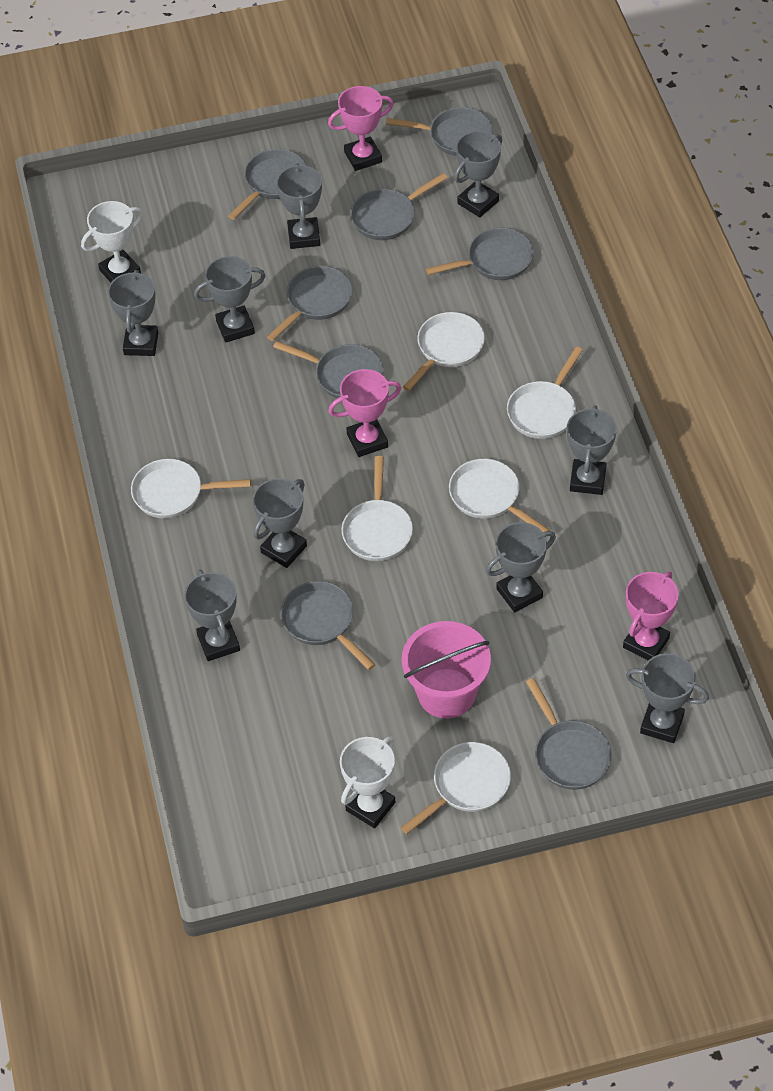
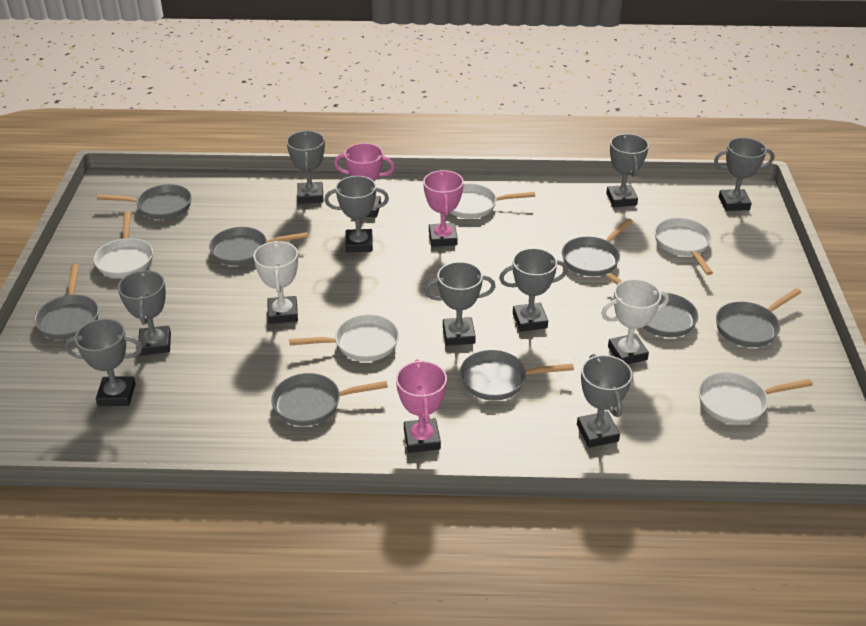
pink bucket: 1 -> 0
white pan: 6 -> 5

